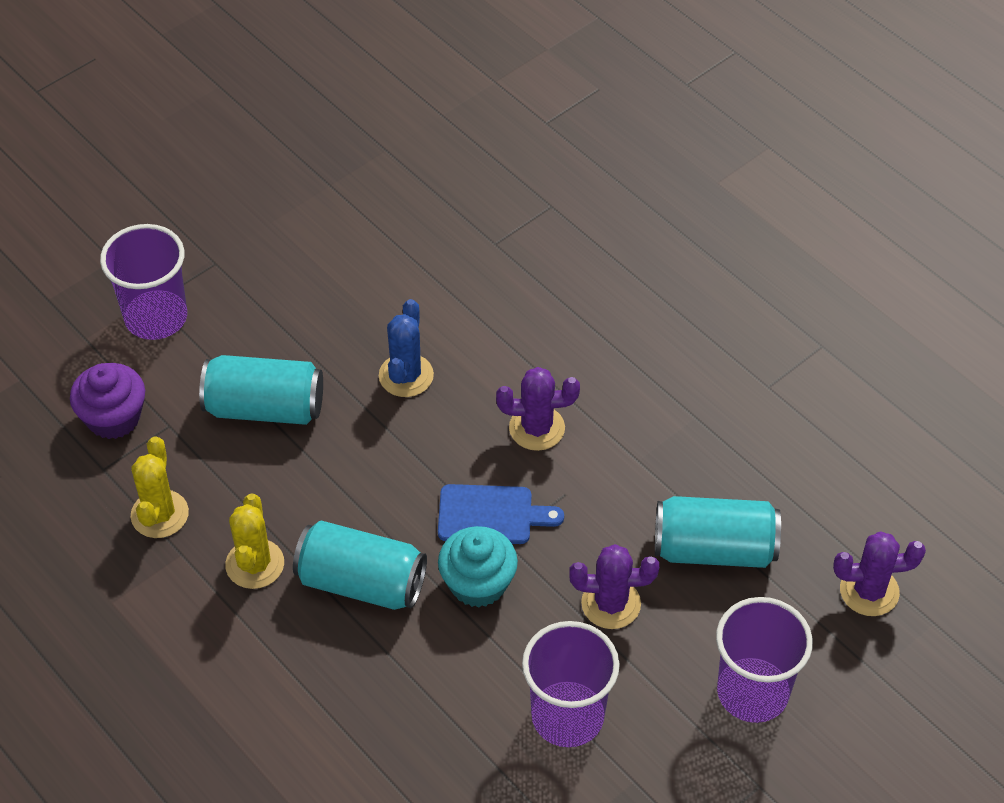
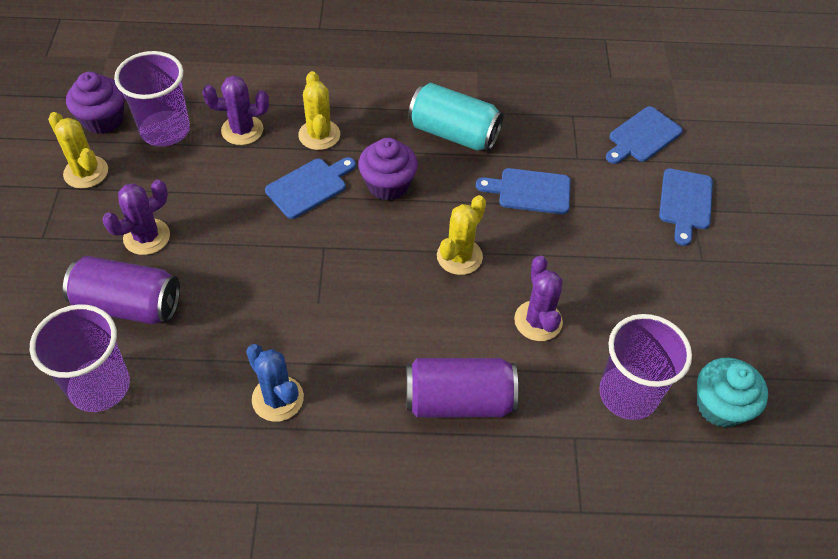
blue cutting board: 1 -> 4
purple can: 0 -> 2
purple cupcake: 1 -> 2
turquoise can: 3 -> 1
yellow cactus: 2 -> 3

